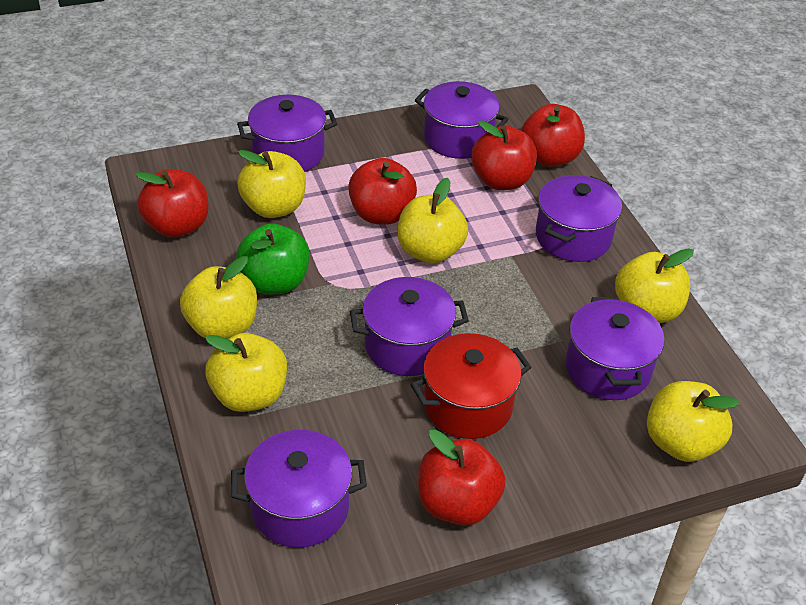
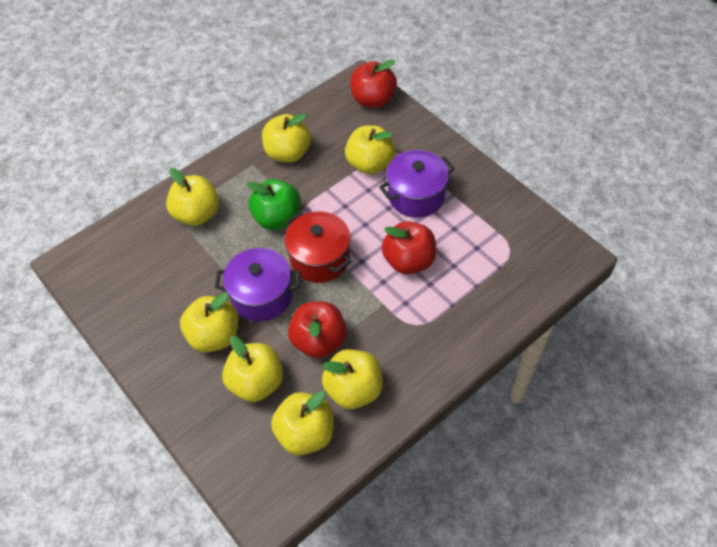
purple pot: 6 -> 2
red apple: 5 -> 3
yellow apple: 6 -> 7

